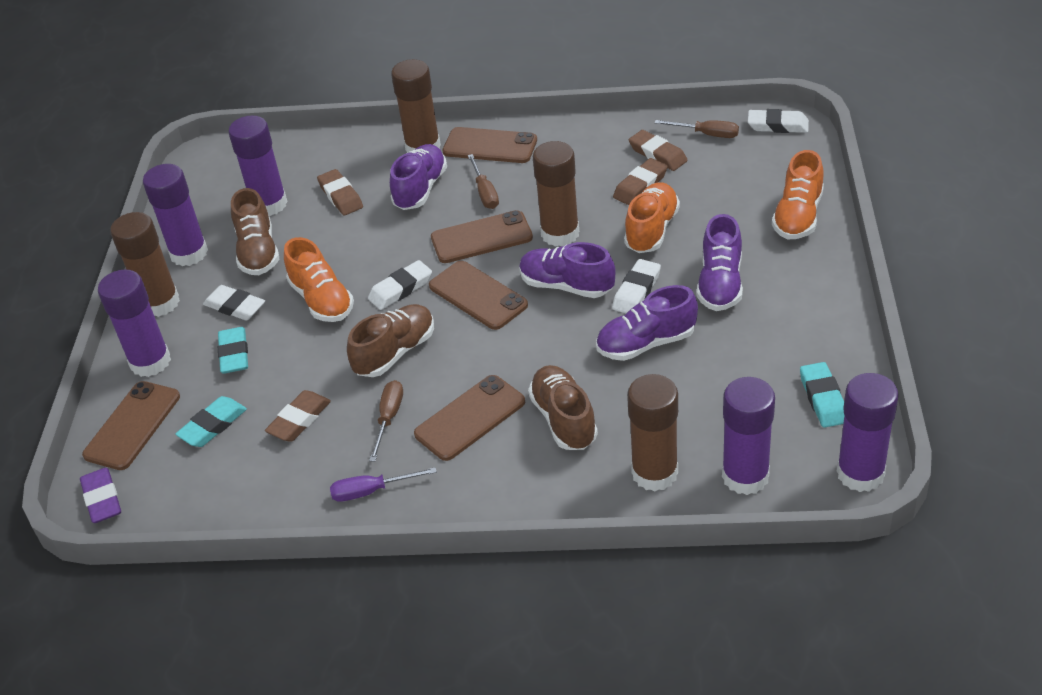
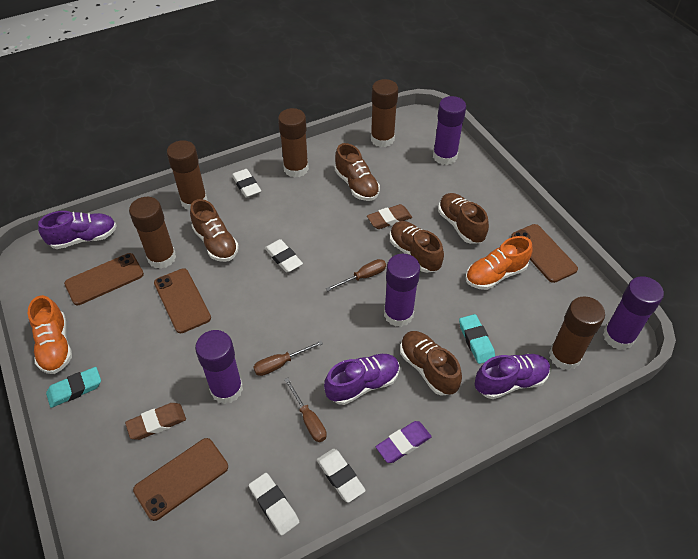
brown eraser: 4 -> 2
brown glue stick: 4 -> 5
brown phone: 5 -> 4
brown shoe: 3 -> 5
orange shoe: 3 -> 2
purple glue stick: 5 -> 4
purple screwdriver: 1 -> 0
purple shoe: 4 -> 3
turquoise eraser: 3 -> 2

